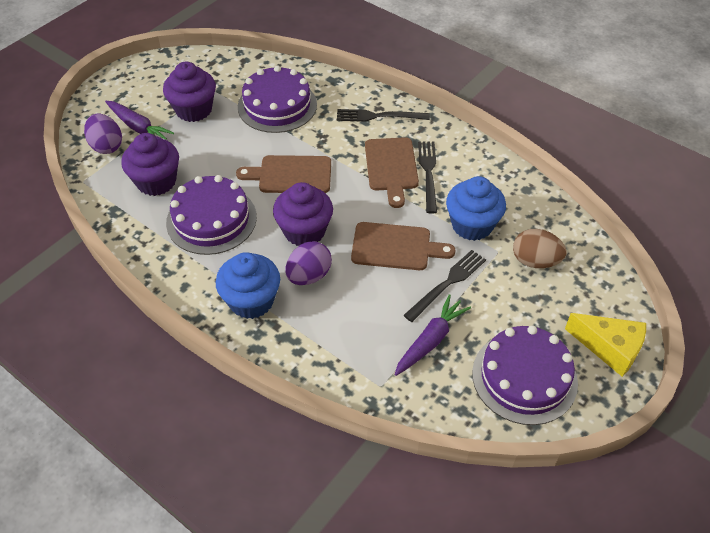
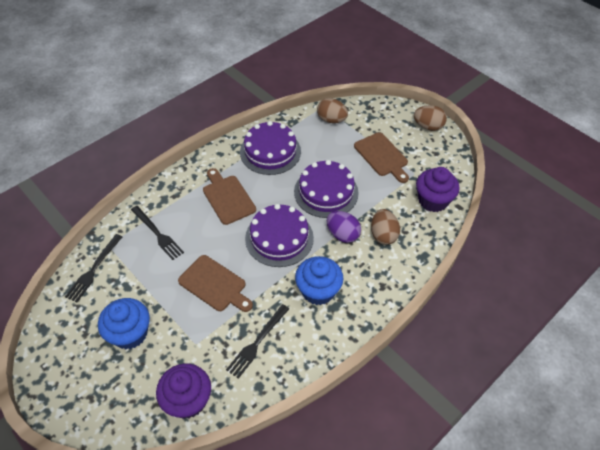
brown egg: 1 -> 3
purple carrot: 2 -> 0
purple cupcake: 3 -> 2
purple egg: 2 -> 1
yellow cheese: 1 -> 0

